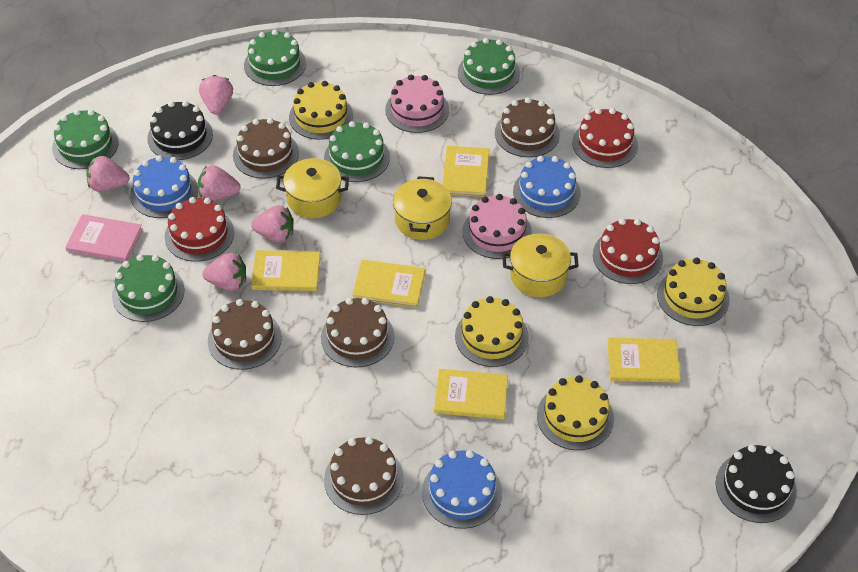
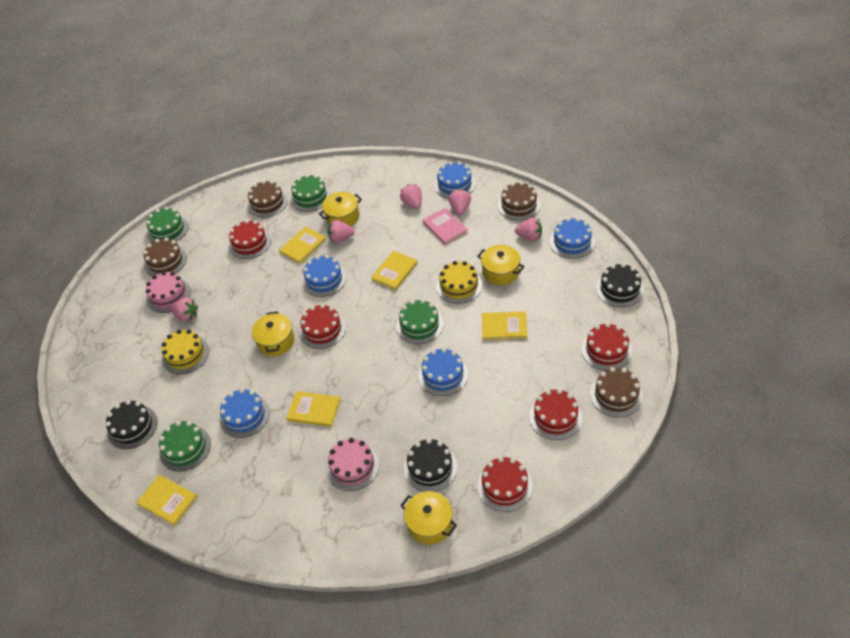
black cake: 2 -> 3
blue cake: 3 -> 5
brown cake: 5 -> 4
green cake: 5 -> 4
red cake: 3 -> 5
yellow cake: 4 -> 2
yellow pot: 3 -> 4

